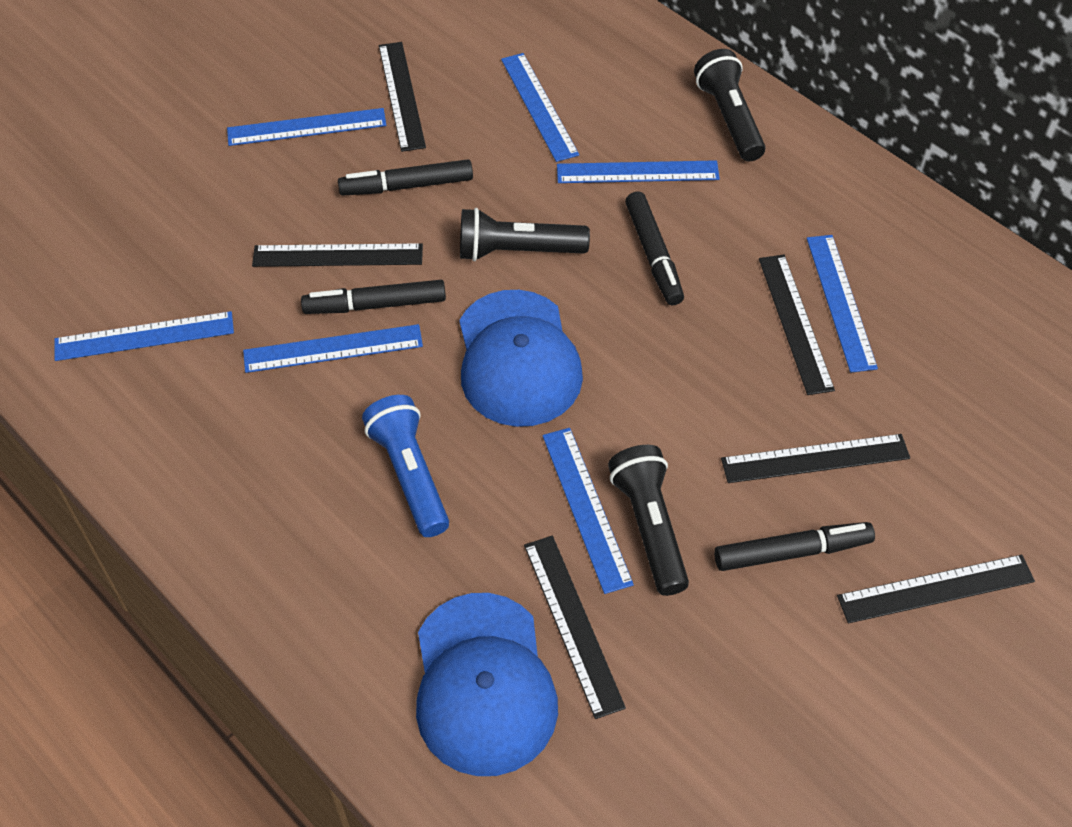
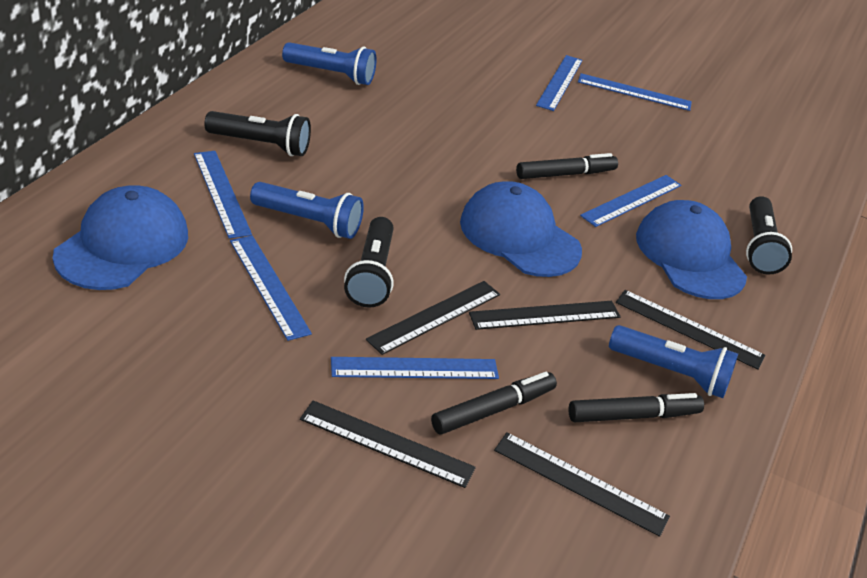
black marker: 4 -> 3
black ruler: 6 -> 5
blue cap: 2 -> 3
blue flashlight: 1 -> 3
blue ruler: 7 -> 6

